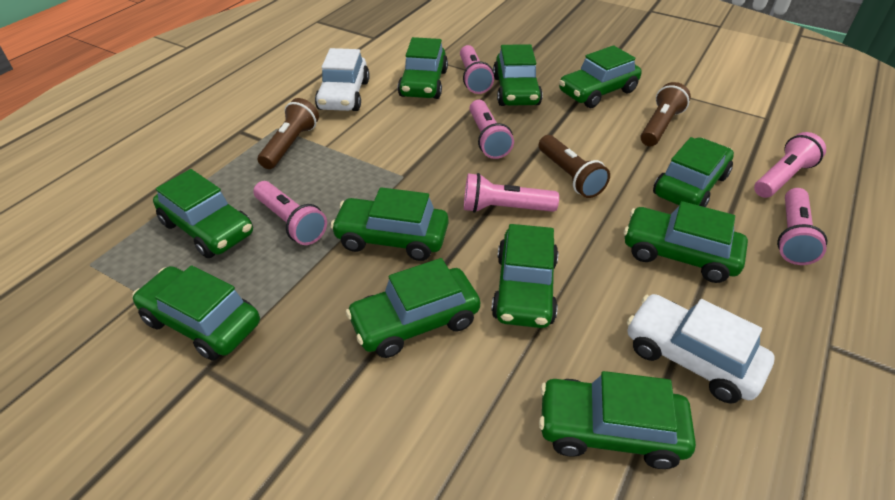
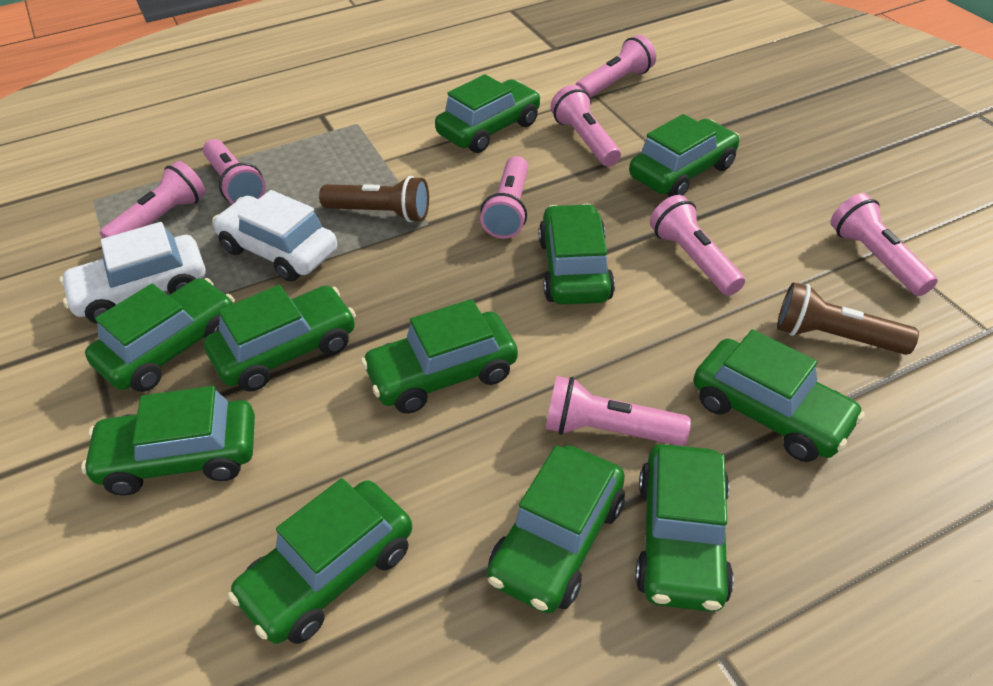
brown flashlight: 3 -> 2
pink flashlight: 6 -> 8

